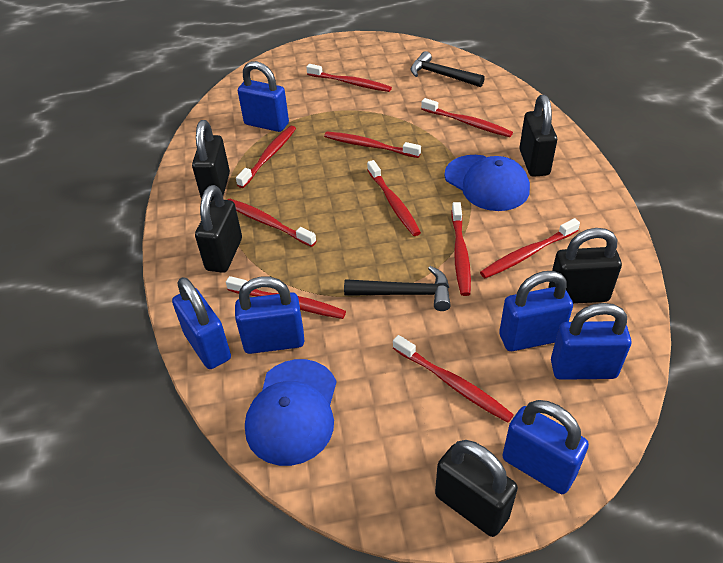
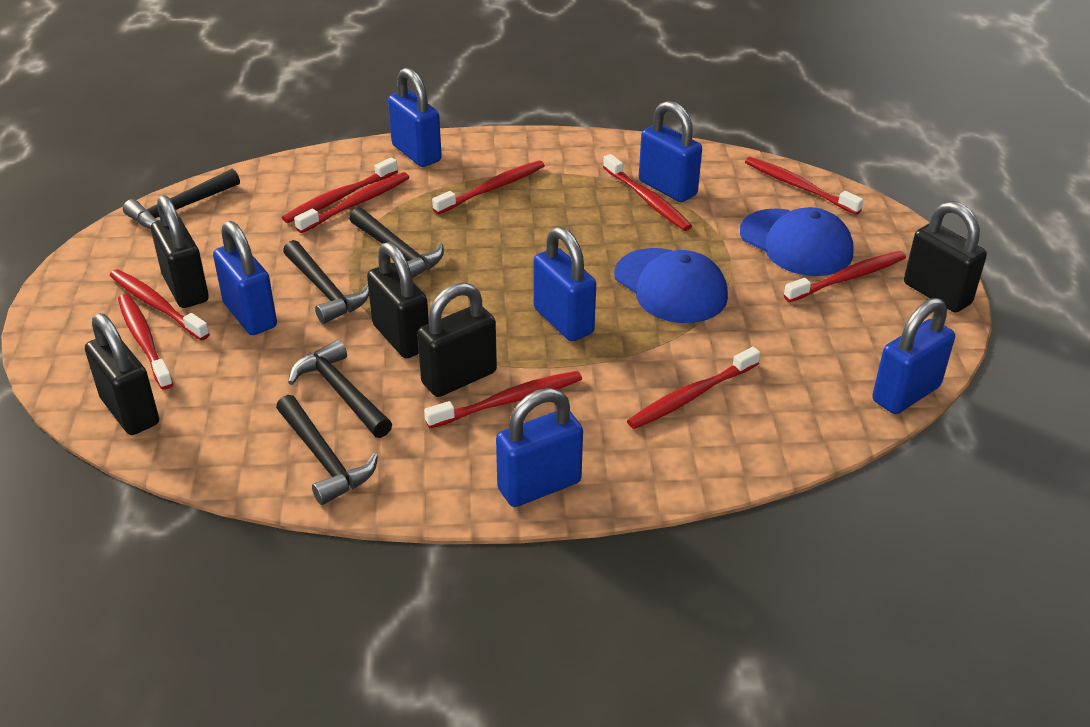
black hammer: 2 -> 5

